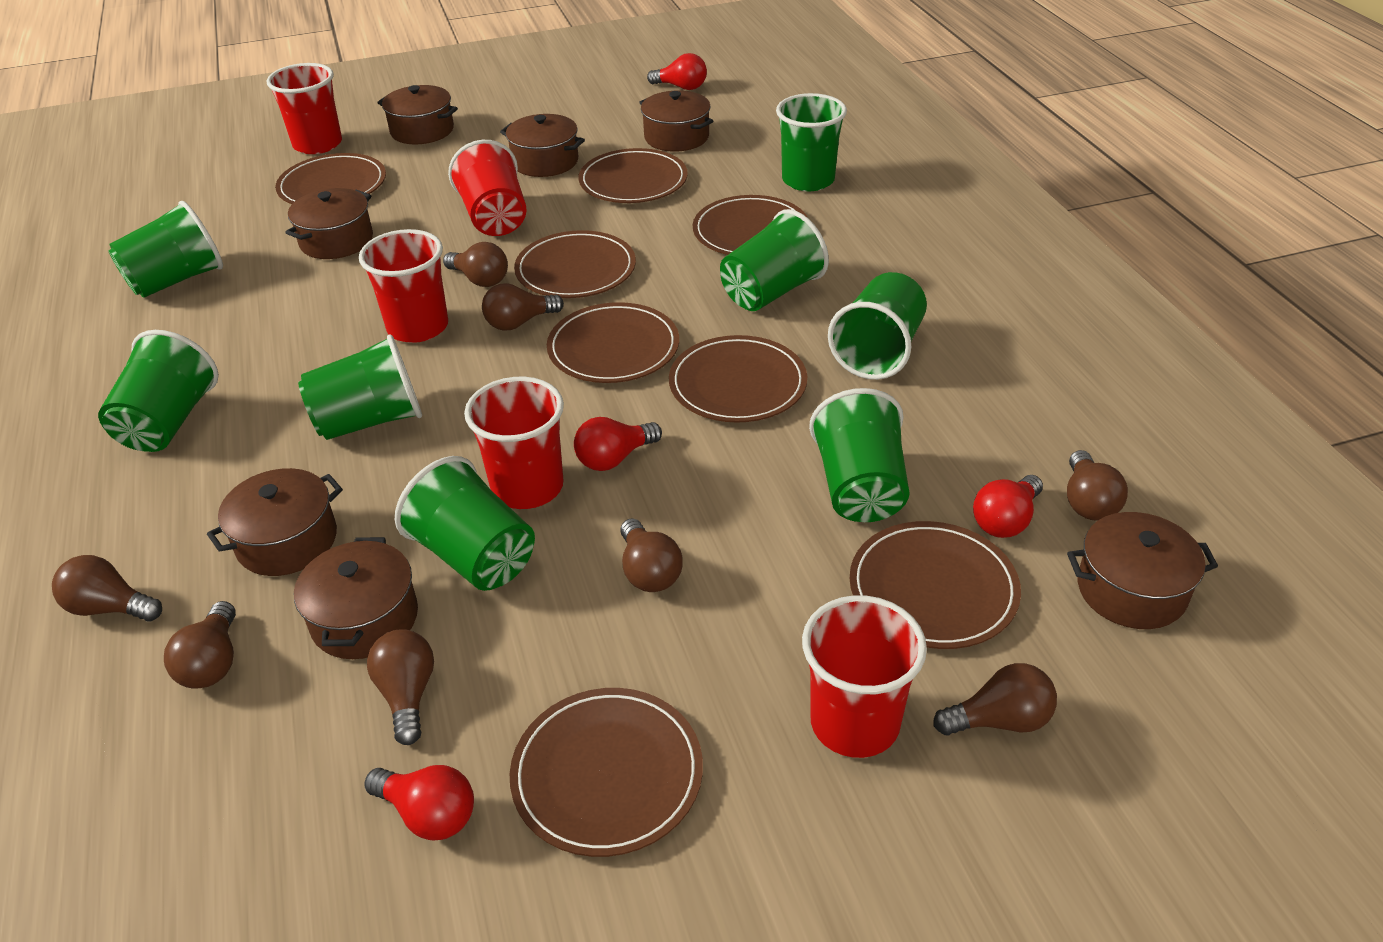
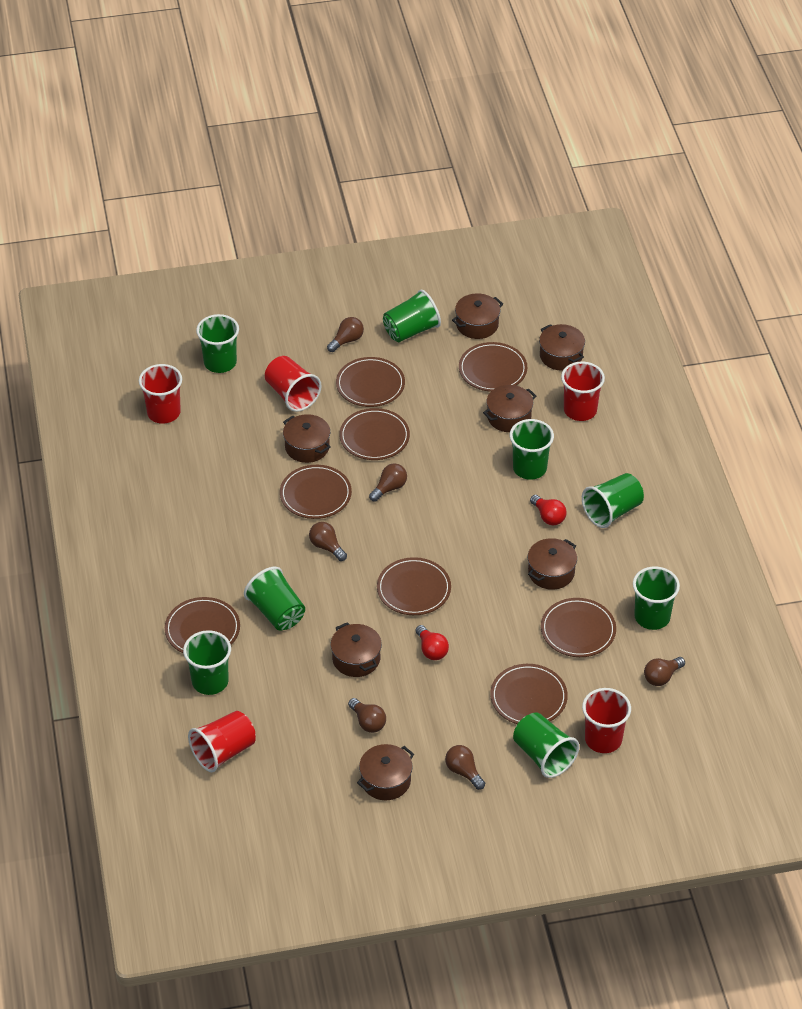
brown light bulb: 8 -> 6
red light bulb: 4 -> 2

